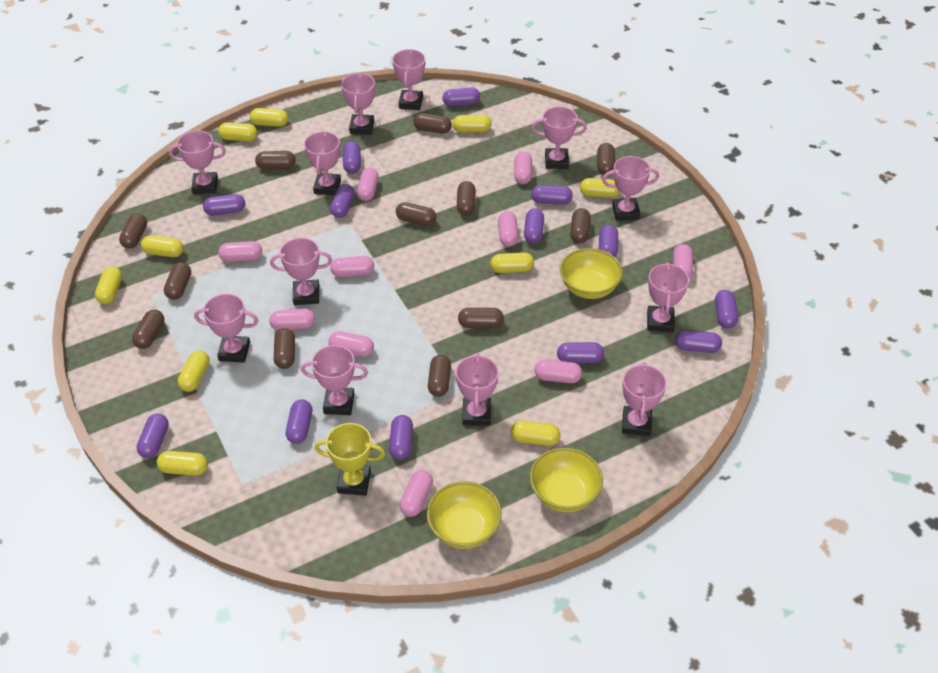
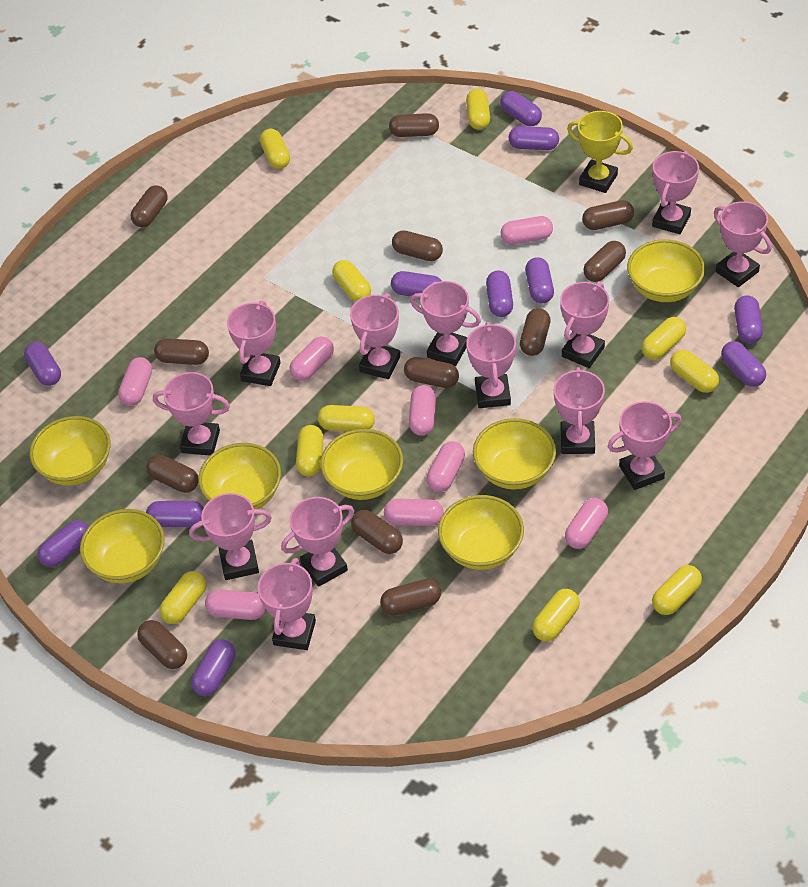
pink capsule: 10 -> 8
pink trophy: 12 -> 13
purple capsule: 13 -> 11
yellow bowl: 3 -> 7

